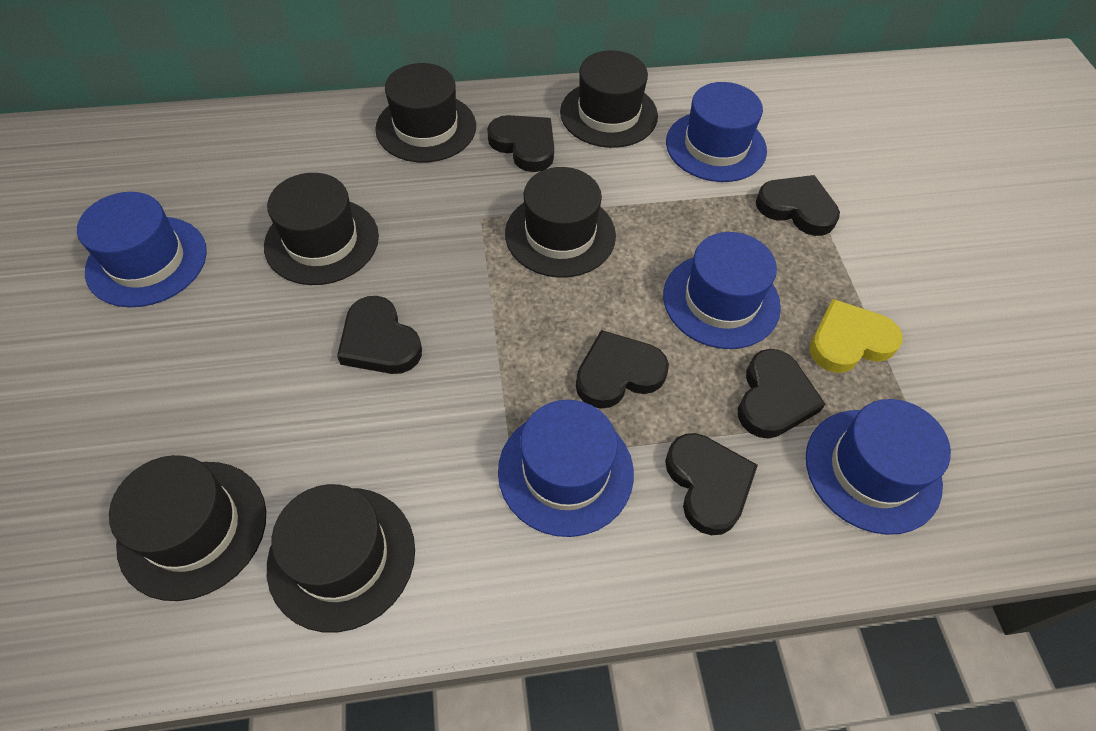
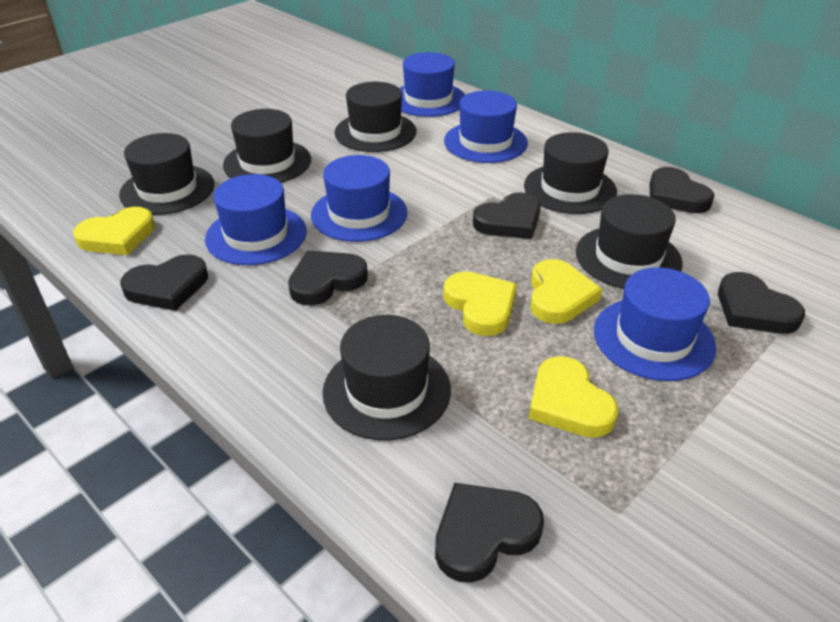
yellow heart: 1 -> 4

